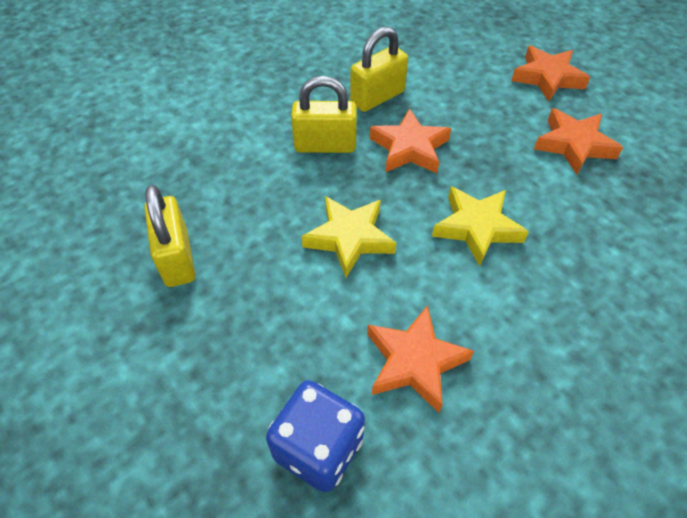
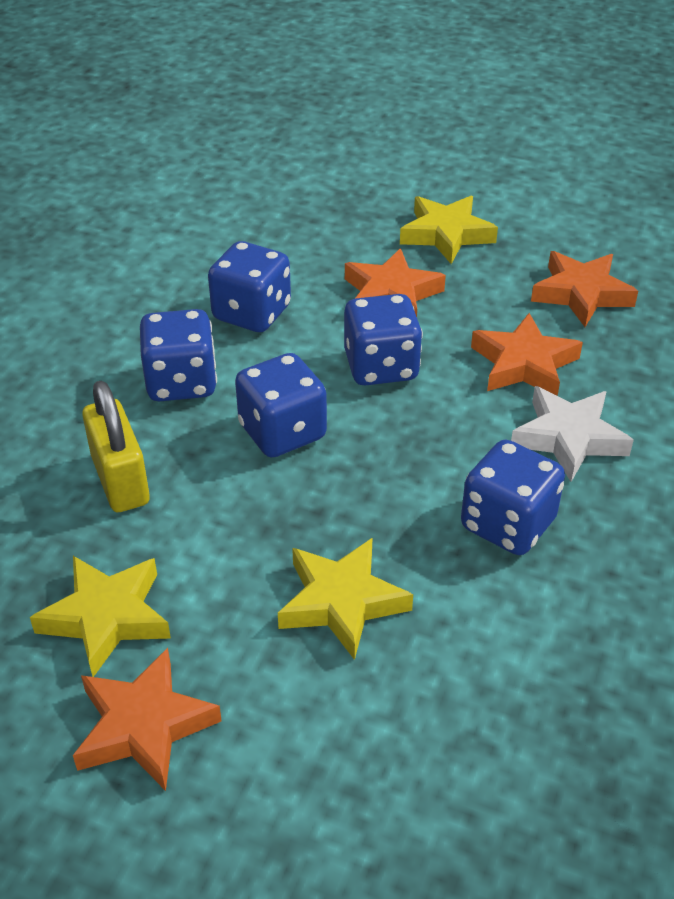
blue dice: 1 -> 5
white star: 0 -> 1
yellow padlock: 3 -> 1
yellow star: 2 -> 3

